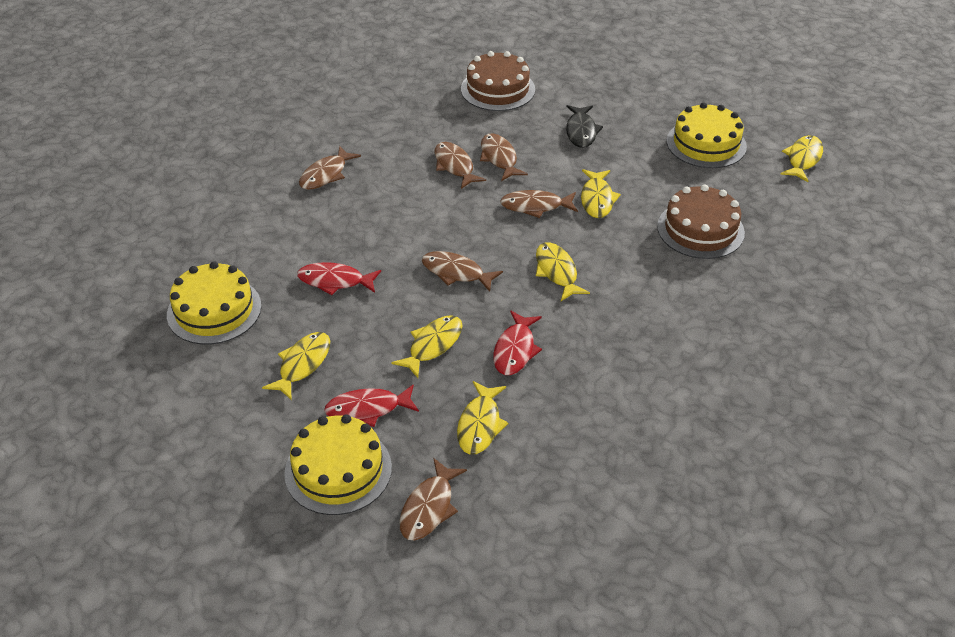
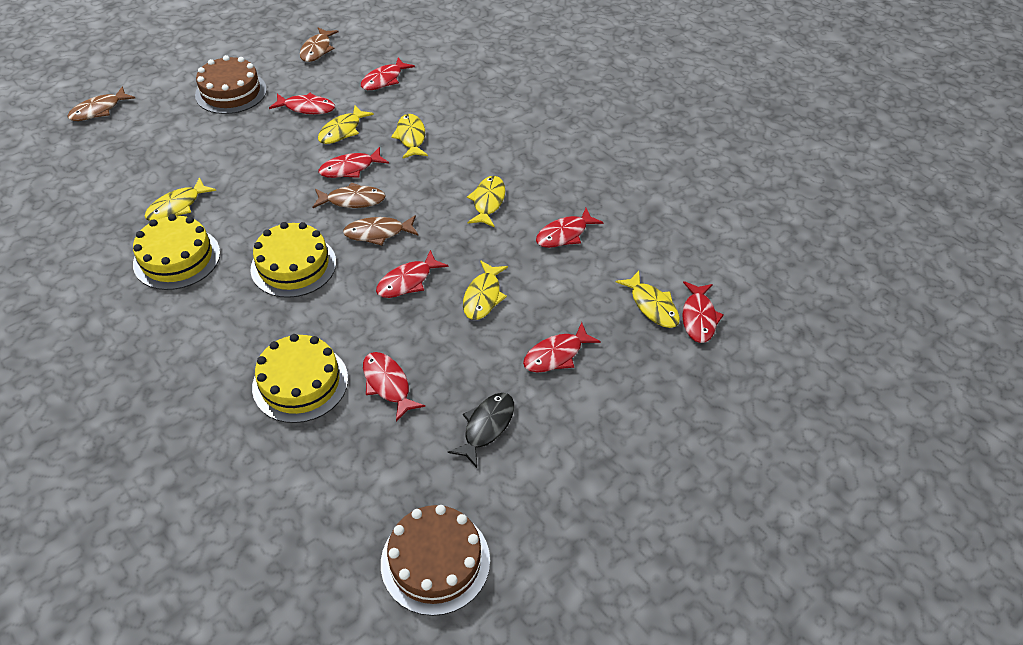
brown fish: 6 -> 4
red fish: 3 -> 8

